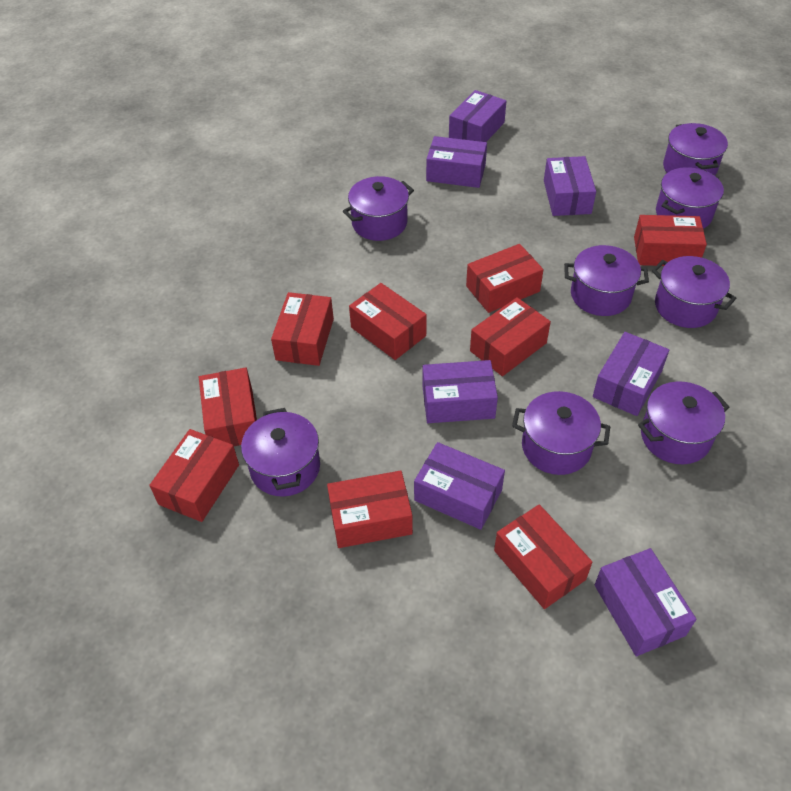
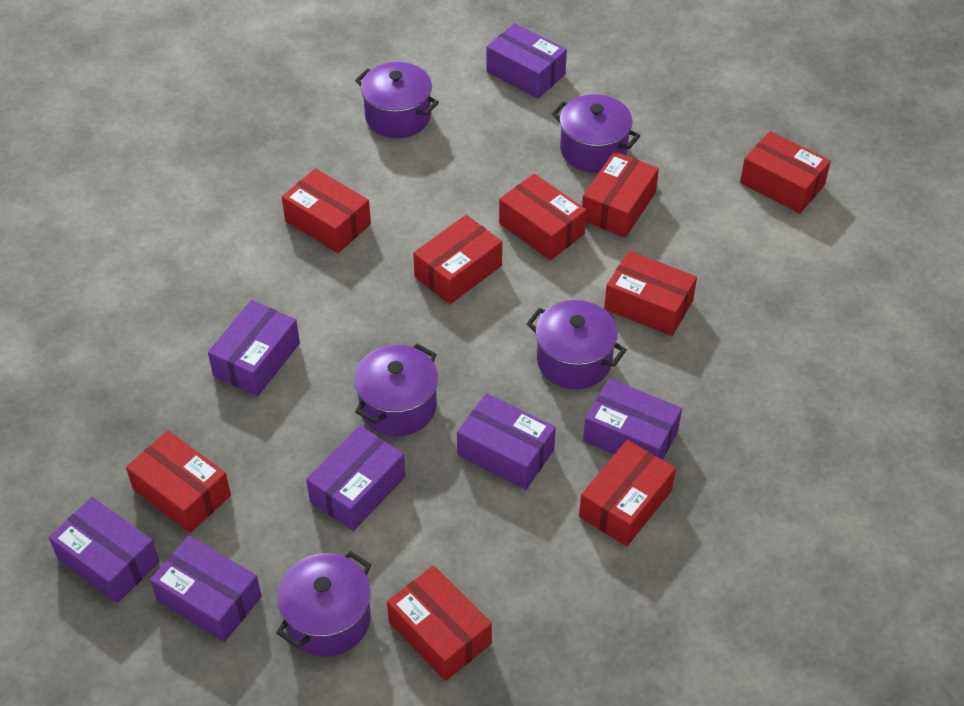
purple pot: 8 -> 5

